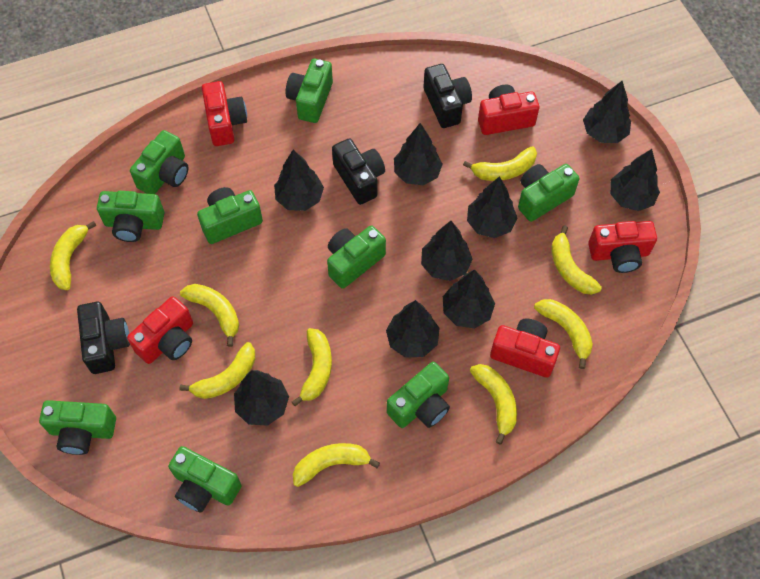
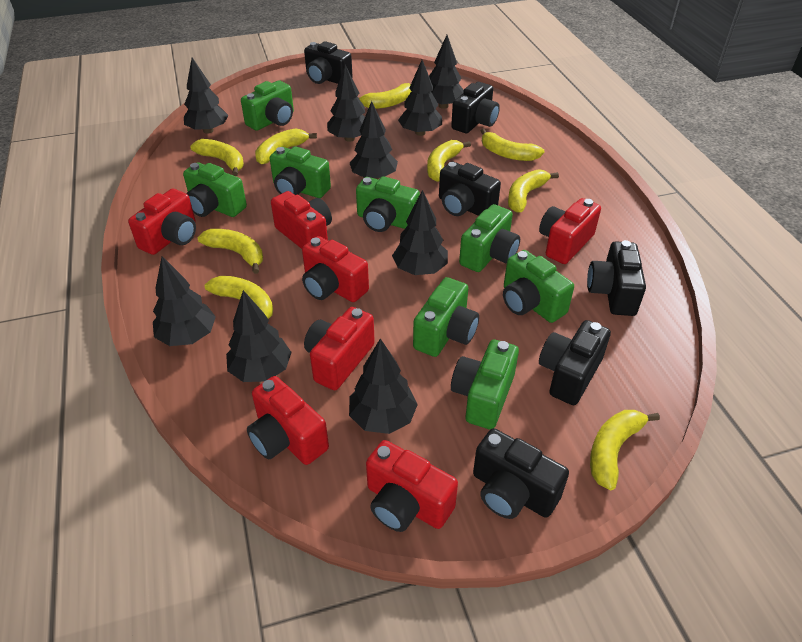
black camera: 3 -> 6
green camera: 9 -> 8
red camera: 5 -> 7

